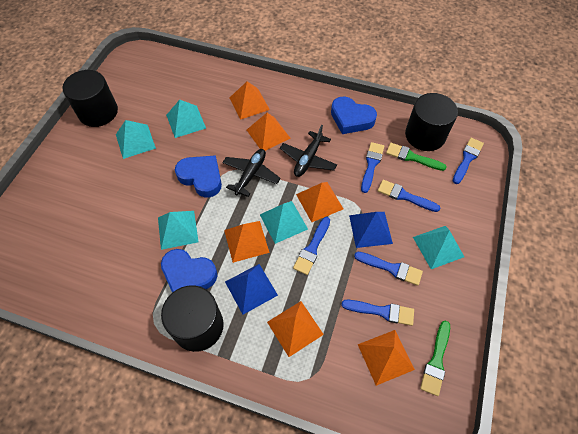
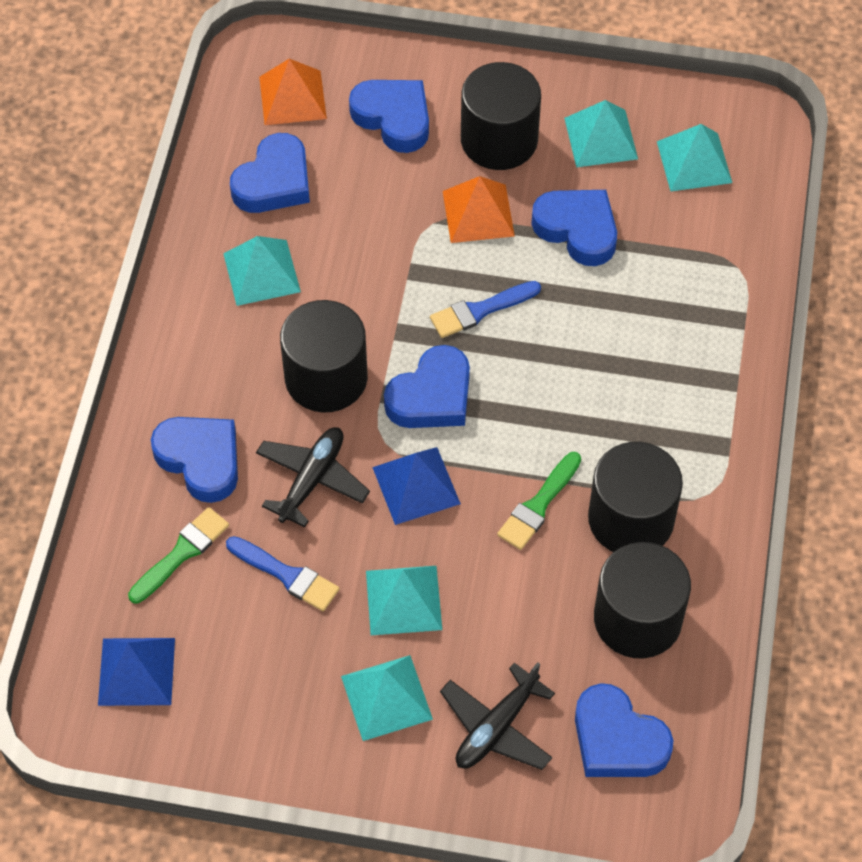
black cylinder: 3 -> 4
blue brush: 6 -> 2
blue heart: 3 -> 6
orange pyramid: 6 -> 2

